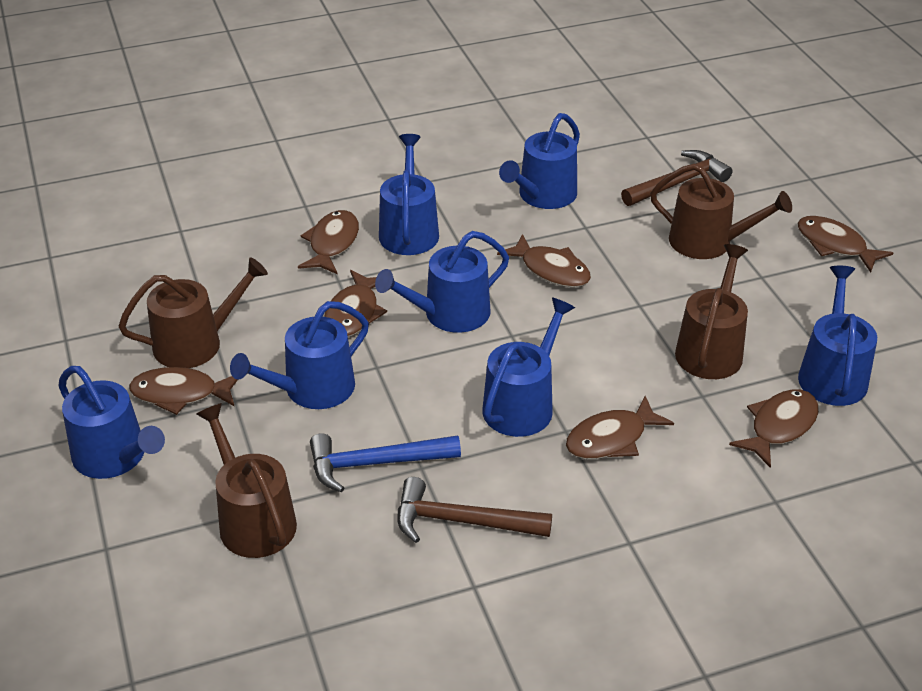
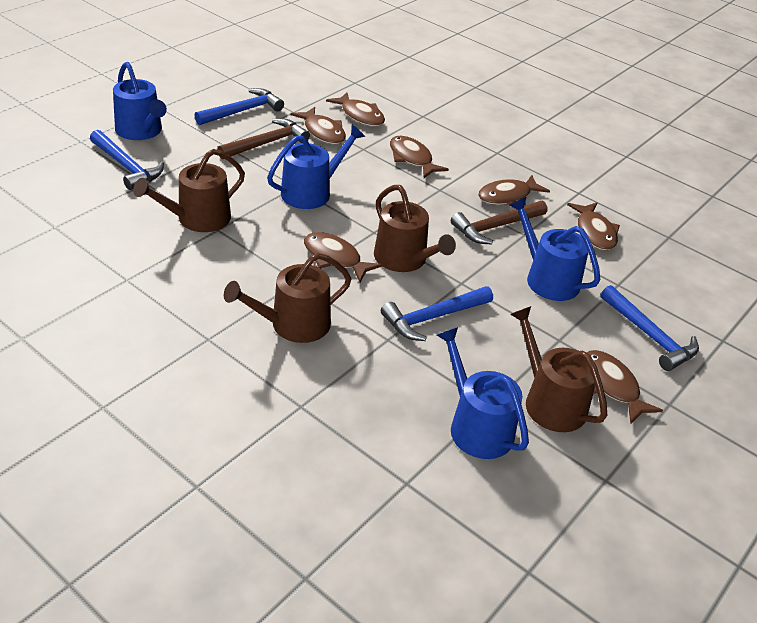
blue hammer: 1 -> 4
blue watering can: 7 -> 4

